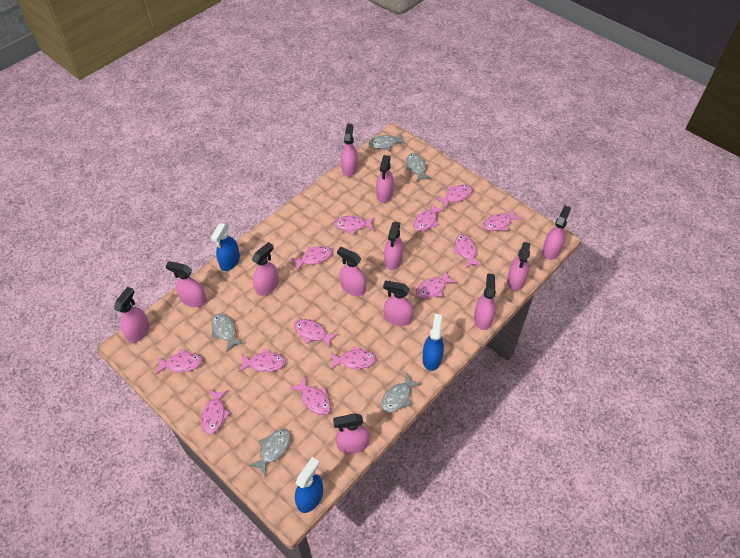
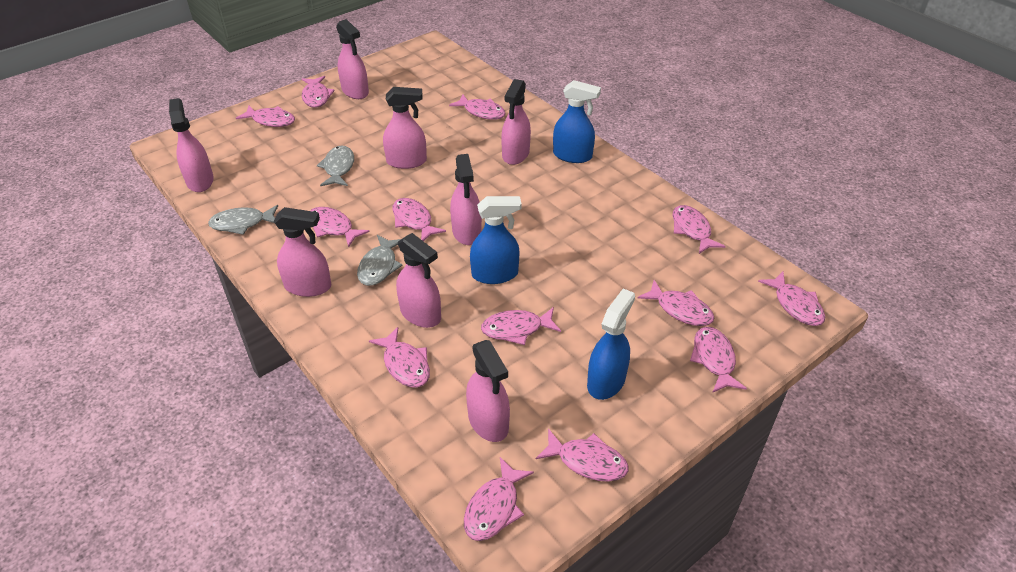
grey fish: 5 -> 3
pink spray bottle: 12 -> 8

